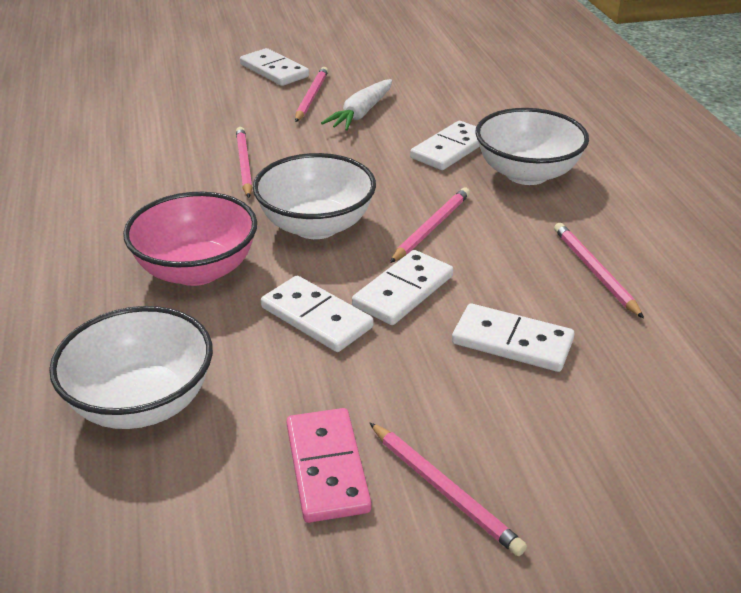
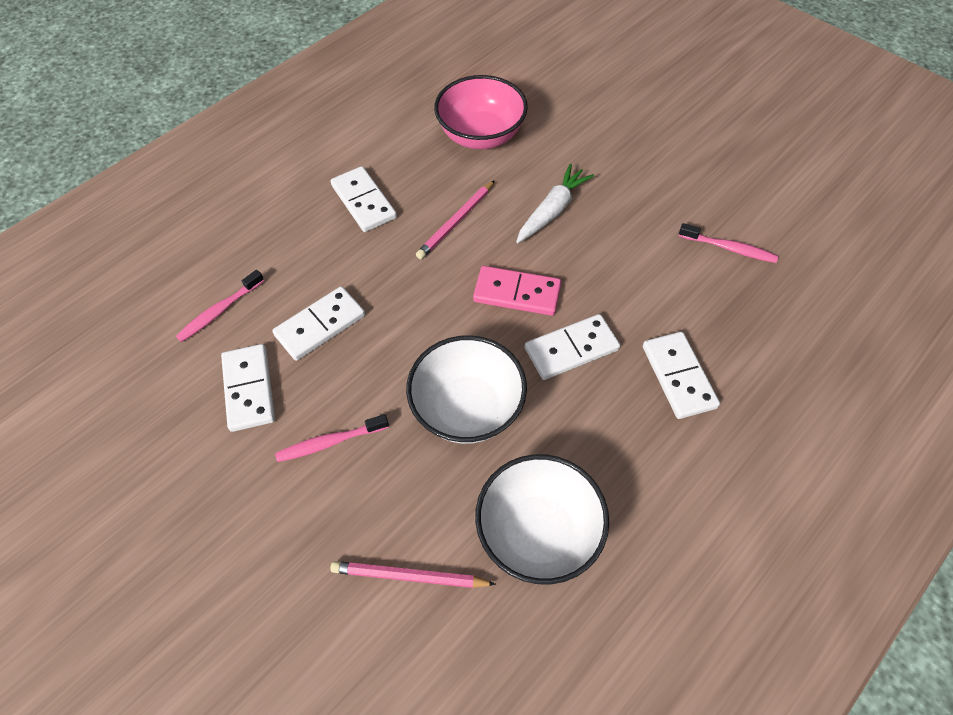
pink pencil: 5 -> 2
pink toothbrush: 0 -> 3
white bowl: 3 -> 2

